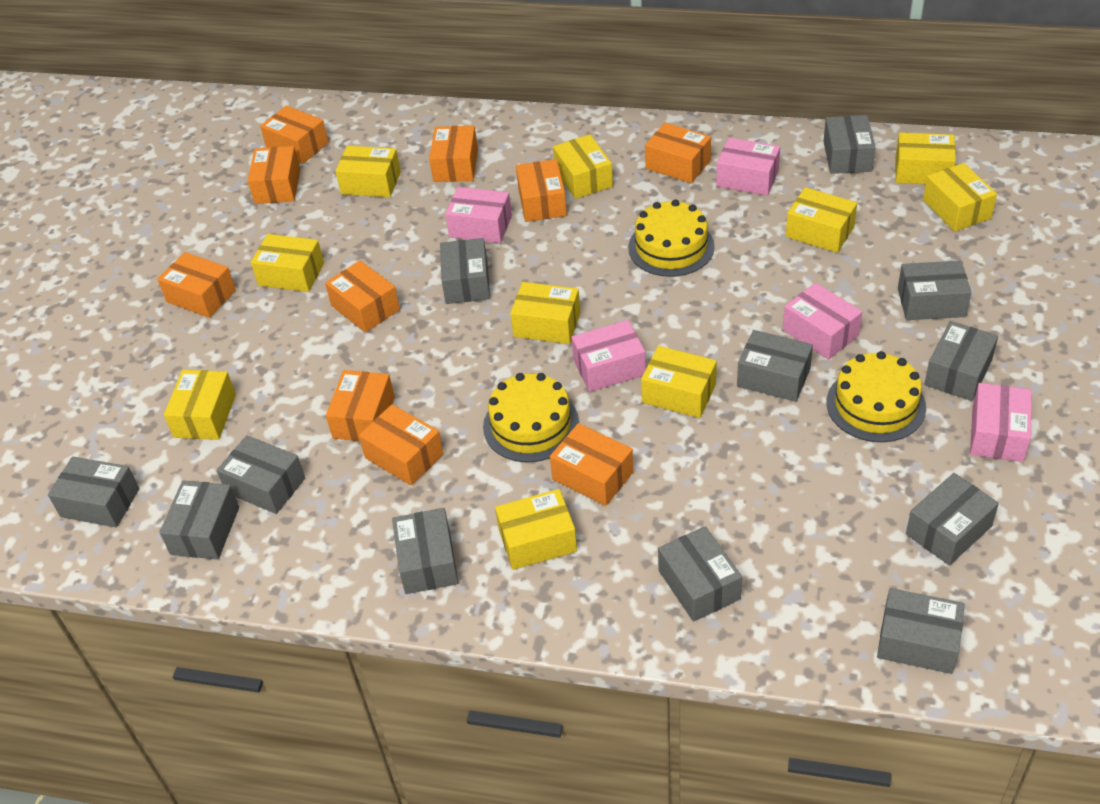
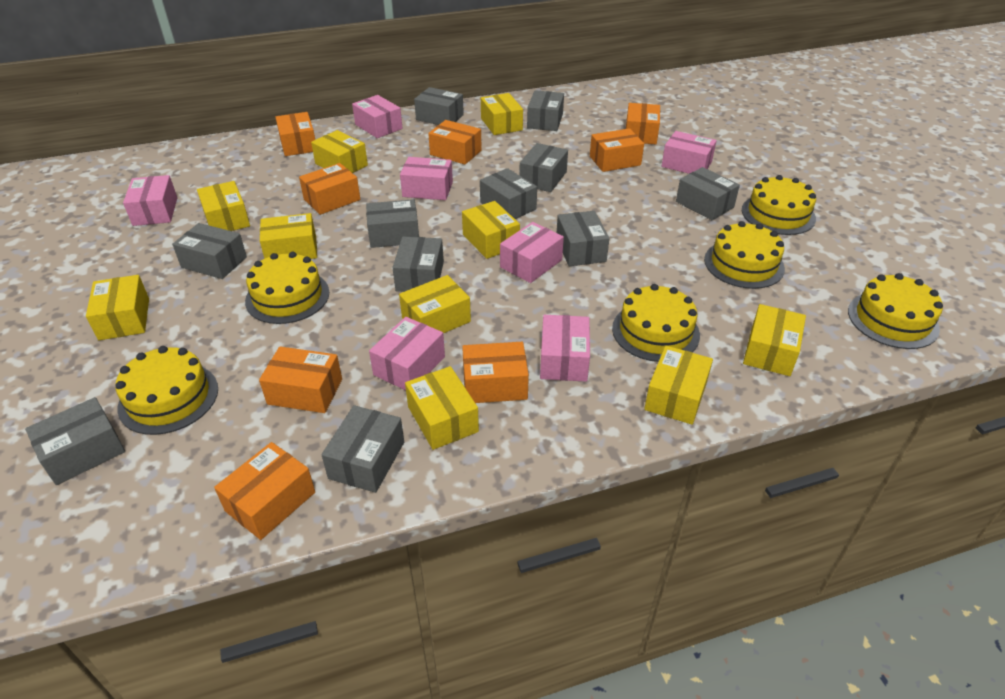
grey box: 12 -> 11
orange box: 10 -> 8
pink box: 5 -> 7
yellow cake: 3 -> 6

